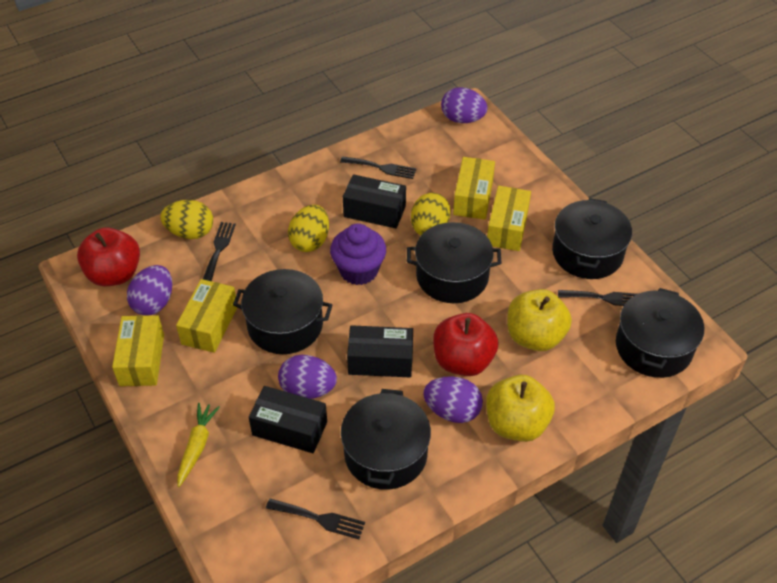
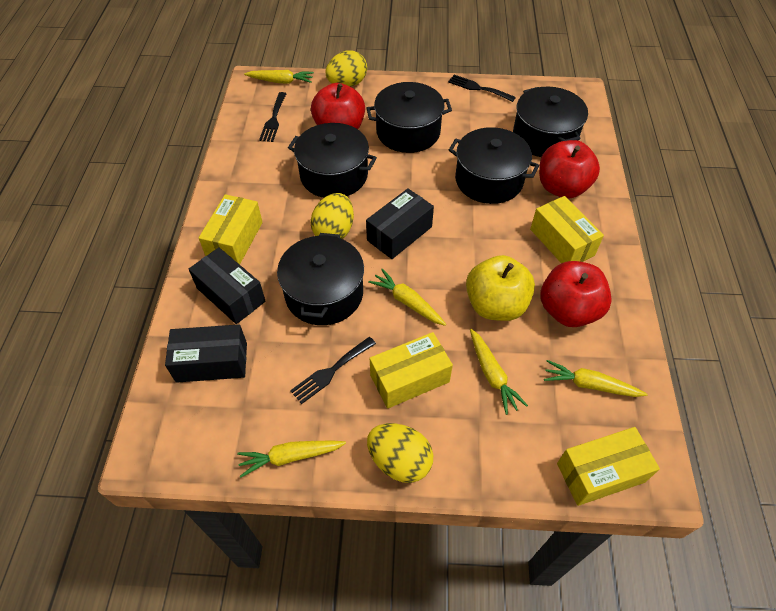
black fork: 4 -> 3
purple cupcake: 1 -> 0
purple egg: 4 -> 0
red apple: 2 -> 3
yellow apple: 2 -> 1
yellow carrot: 1 -> 5

